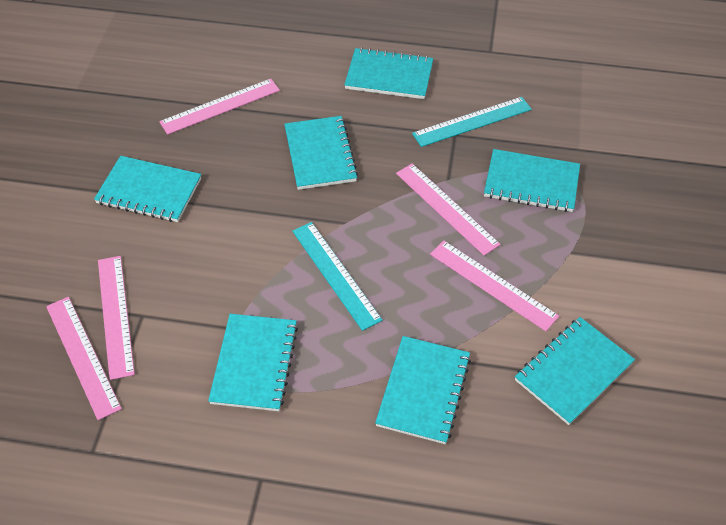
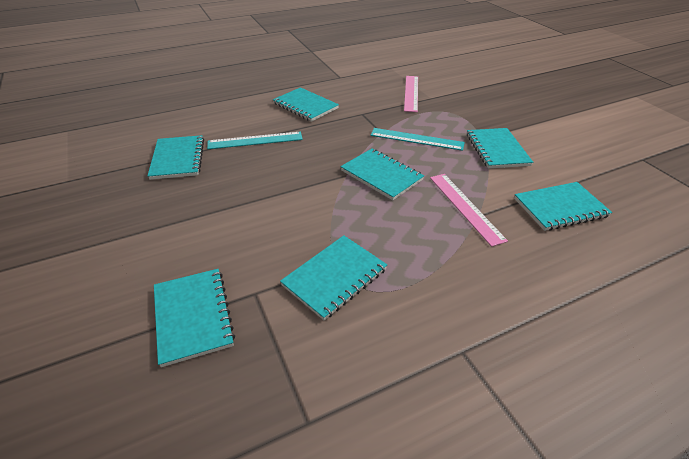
pink ruler: 5 -> 2

